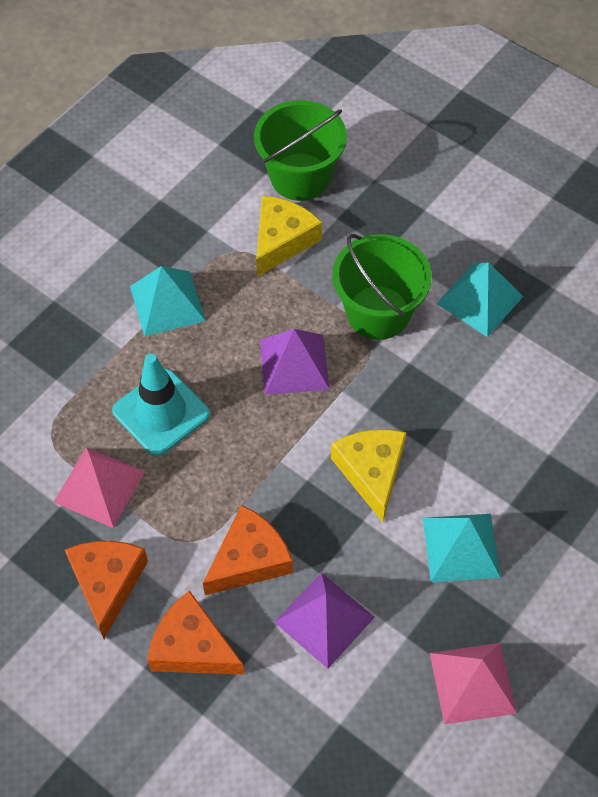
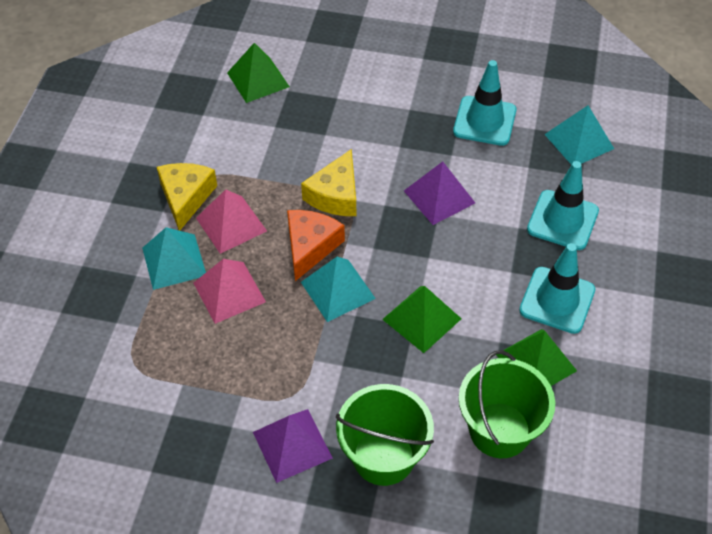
green pyramid: 0 -> 3
orange cheese: 3 -> 1
turquoise traffic cone: 1 -> 3

